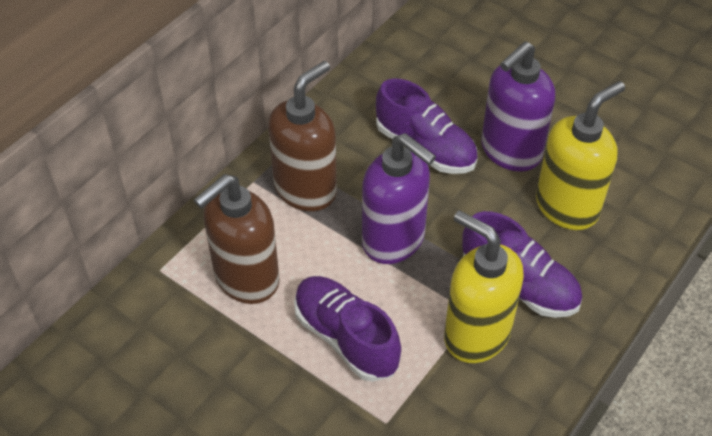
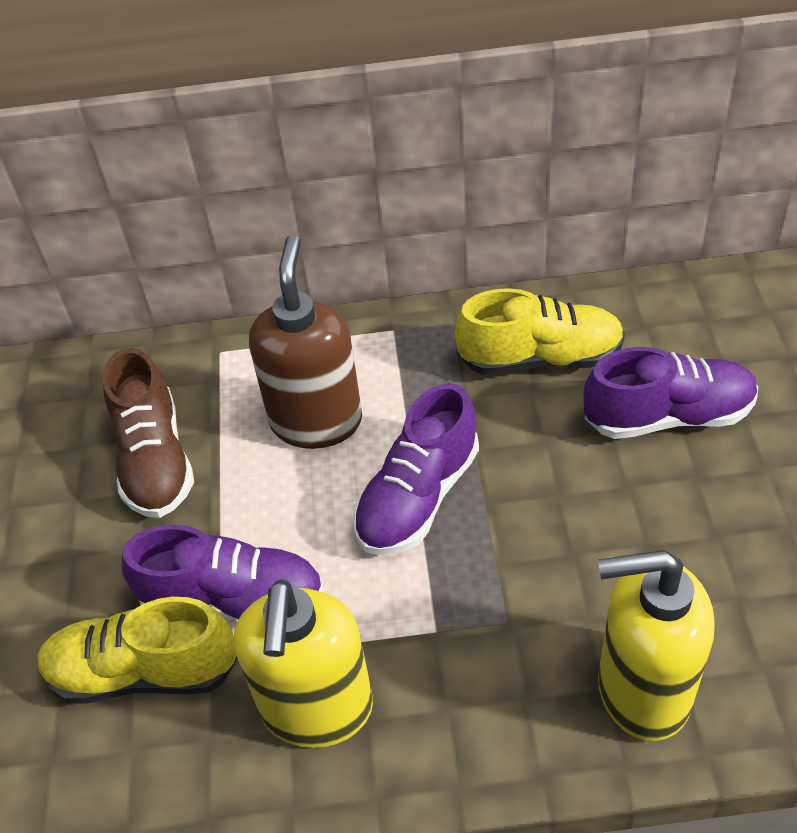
brown shoe: 0 -> 1
brown soap dispenser: 2 -> 1
purple soap dispenser: 2 -> 0
yellow shoe: 0 -> 2

